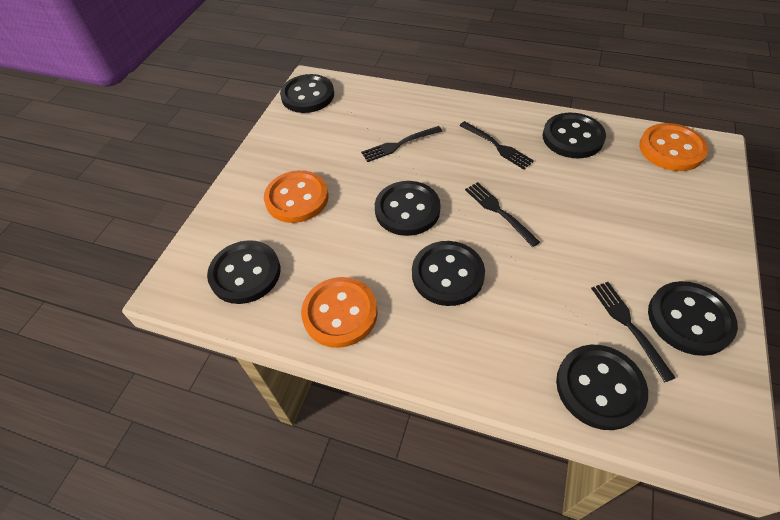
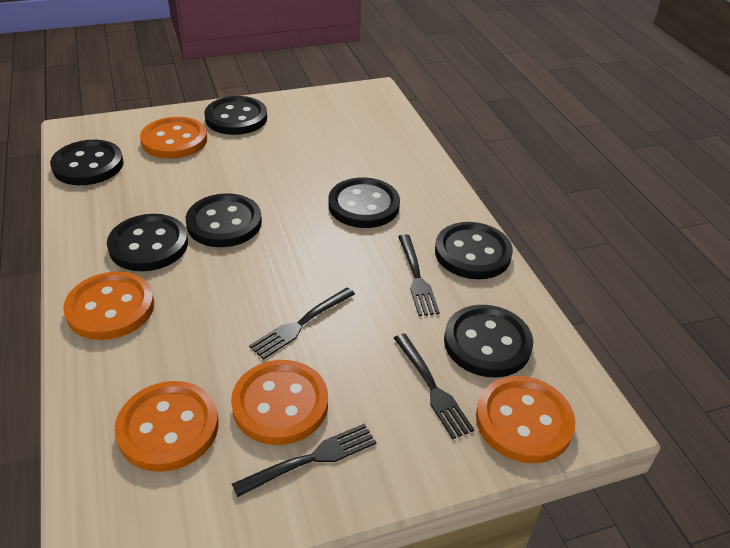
orange button: 3 -> 5

